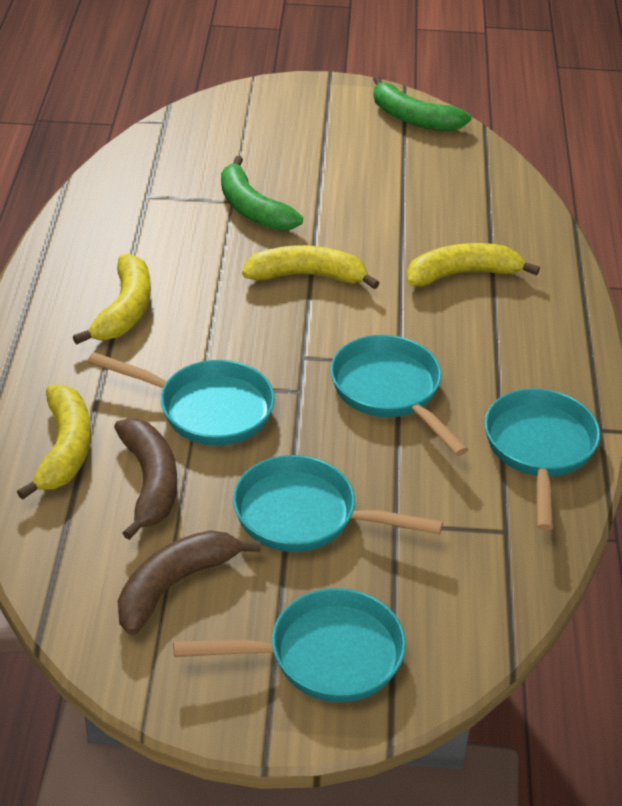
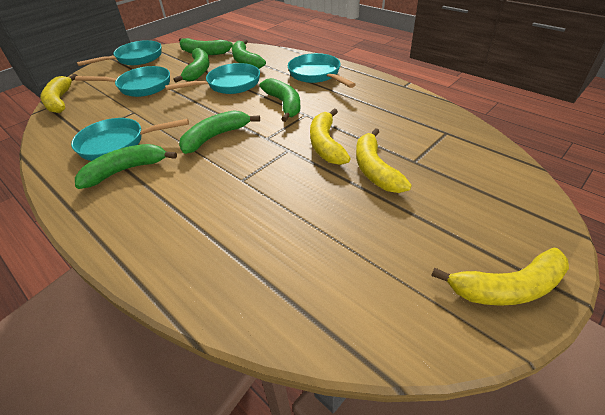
brown banana: 2 -> 0
green banana: 2 -> 6

